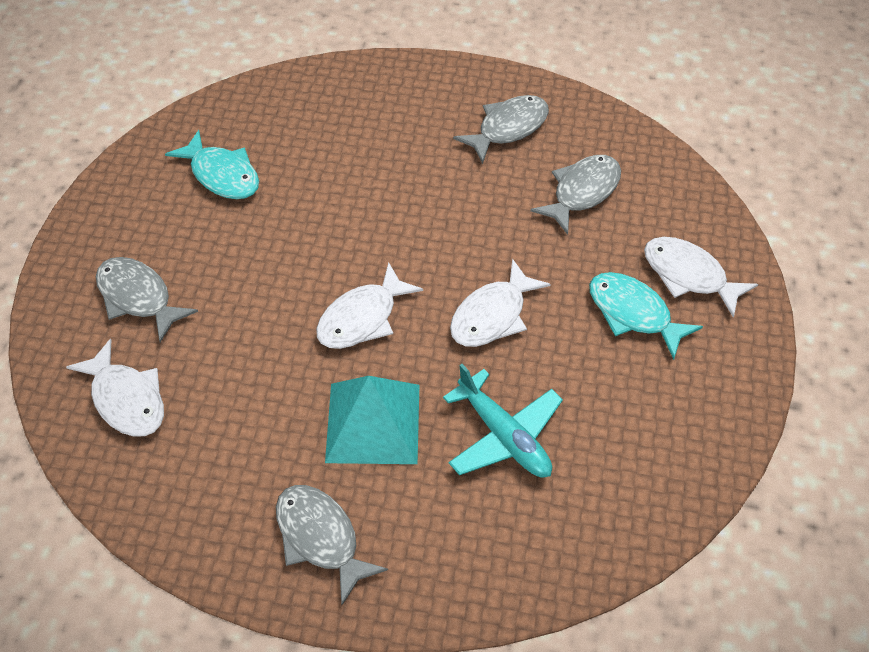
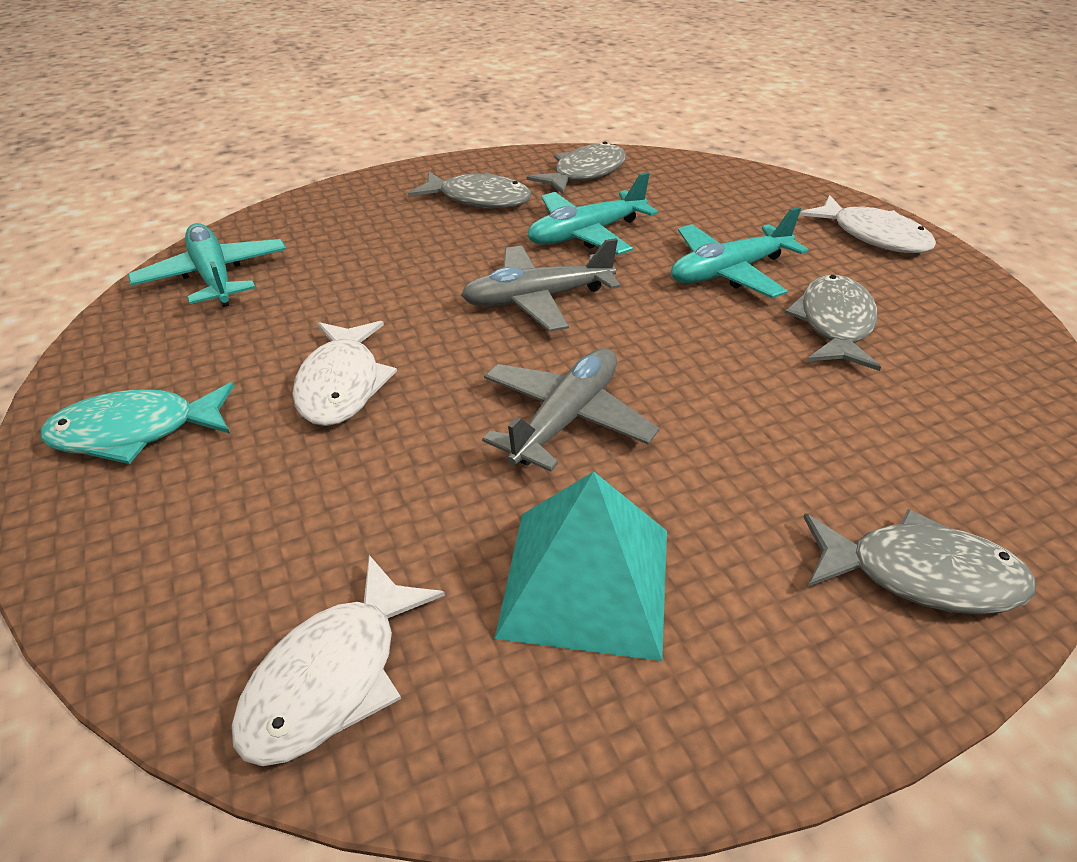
grey plane: 0 -> 2
turquoise fish: 2 -> 1
turquoise plane: 1 -> 3
white fish: 4 -> 3

